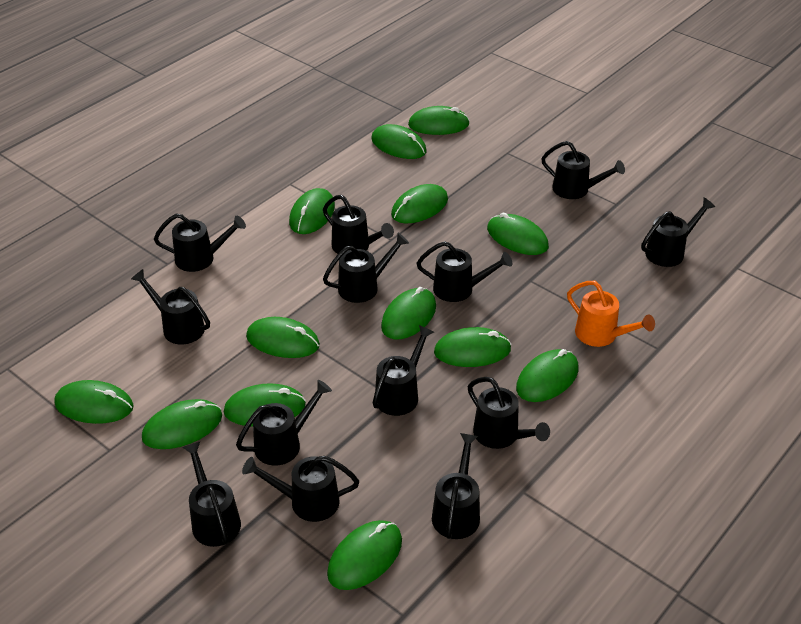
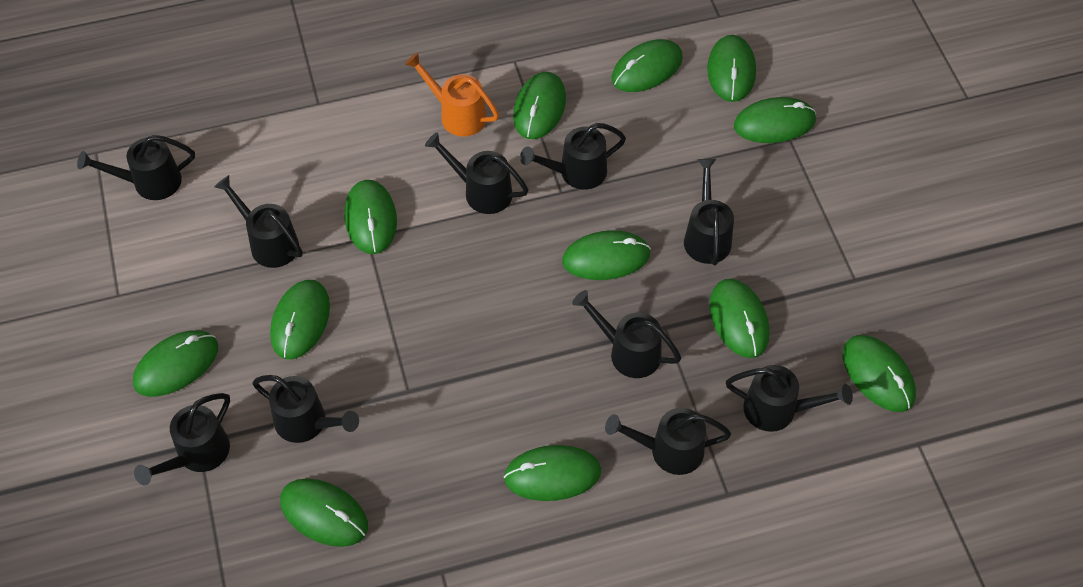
black watering can: 13 -> 10
green mouse: 13 -> 12

